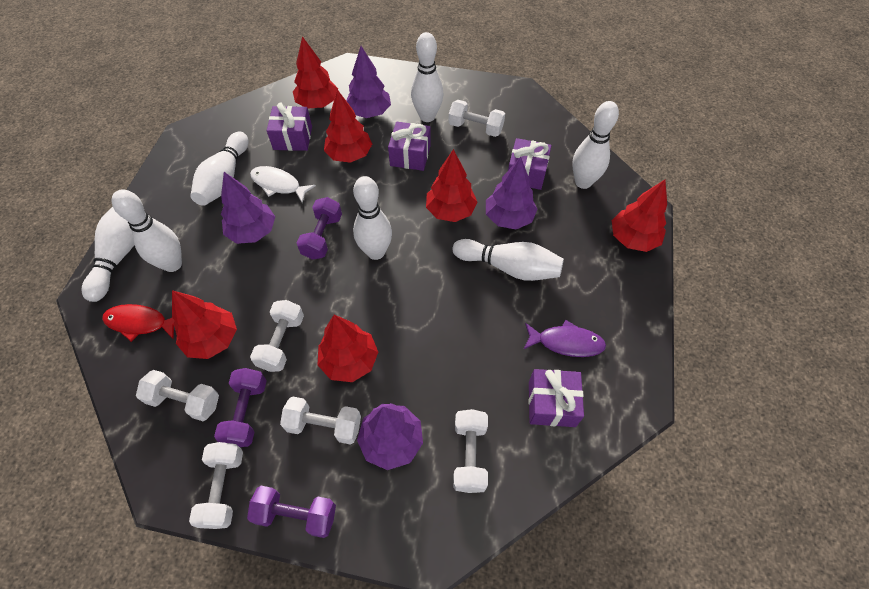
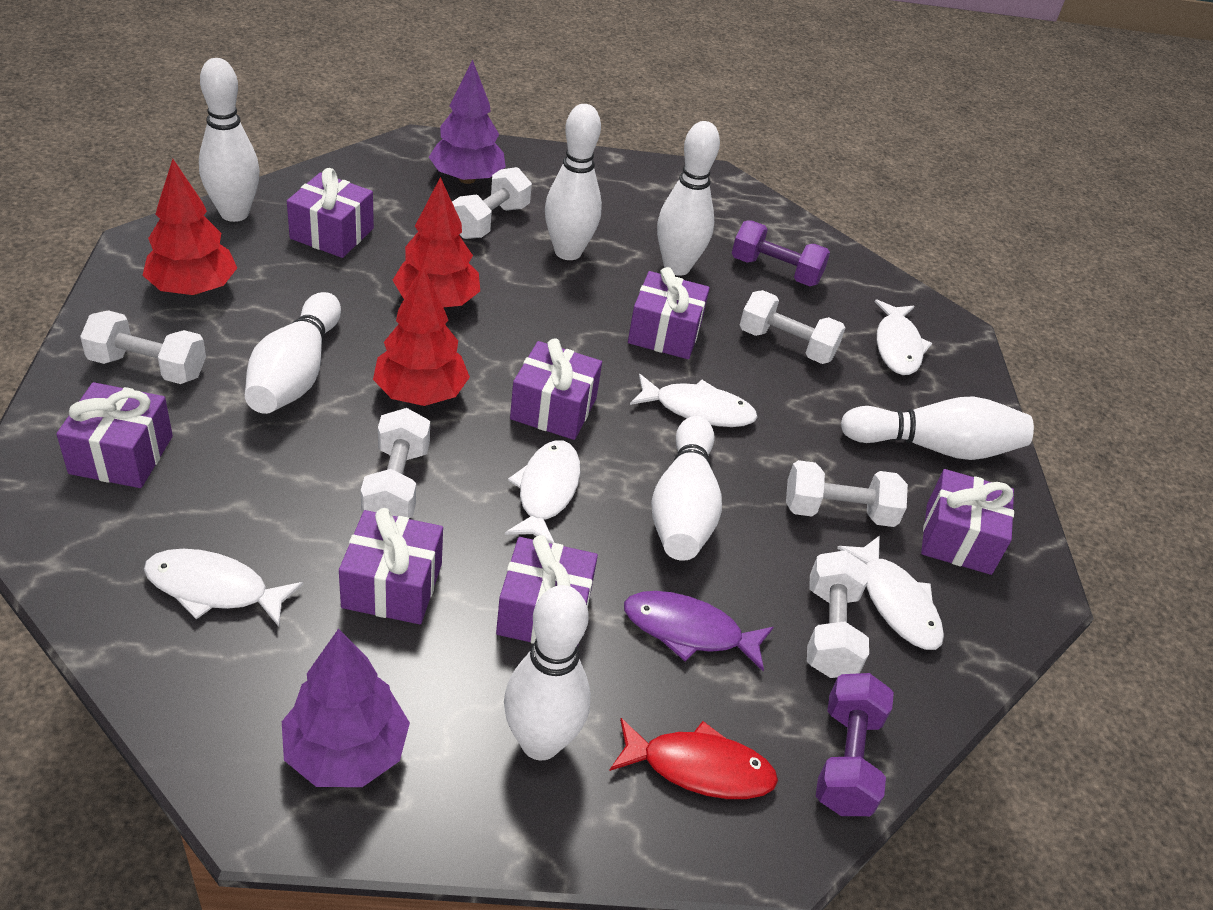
purple dumbbell: 3 -> 2
purple gift: 4 -> 7
purple tree: 4 -> 2
red tree: 6 -> 3
white fish: 1 -> 5

